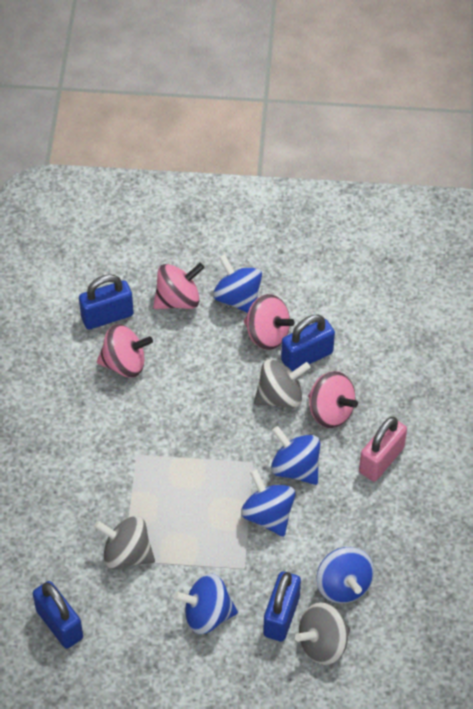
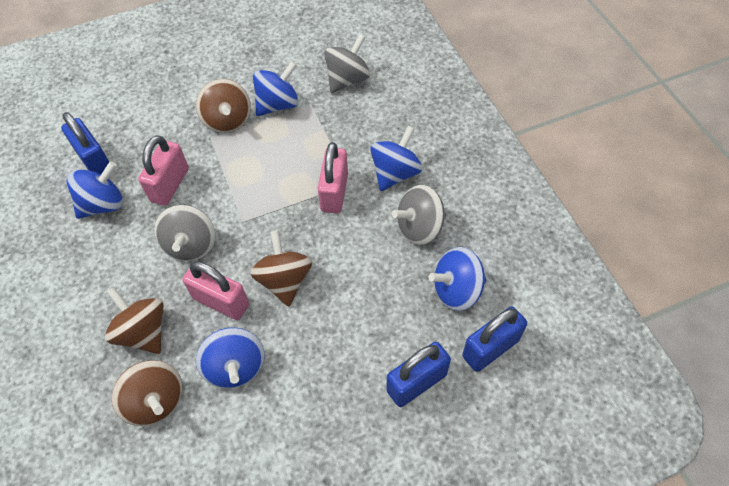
blue padlock: 4 -> 3
brown spinning top: 0 -> 4
pink padlock: 1 -> 3
pink spinning top: 4 -> 0

